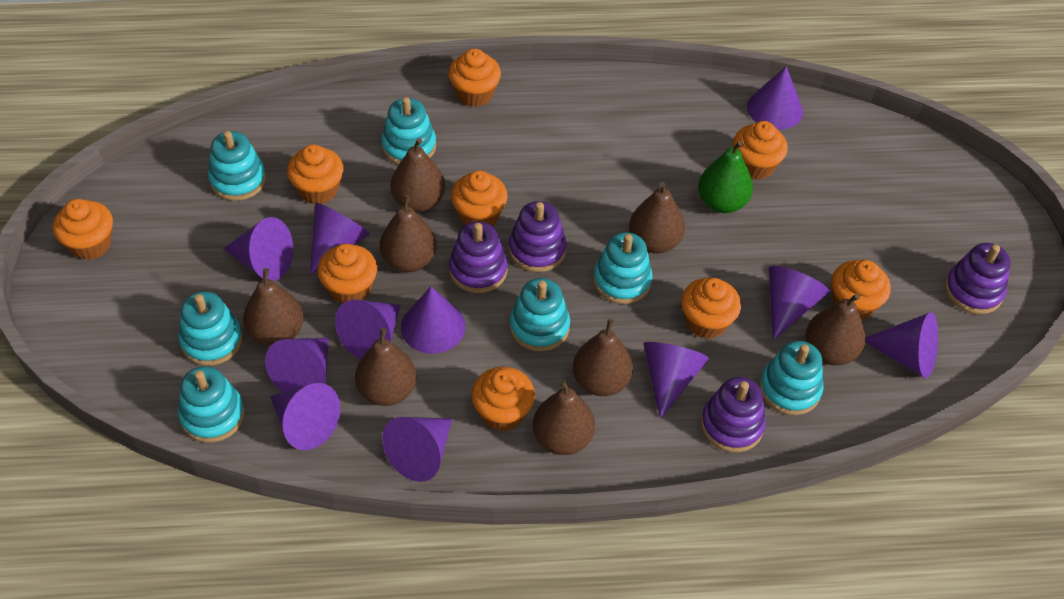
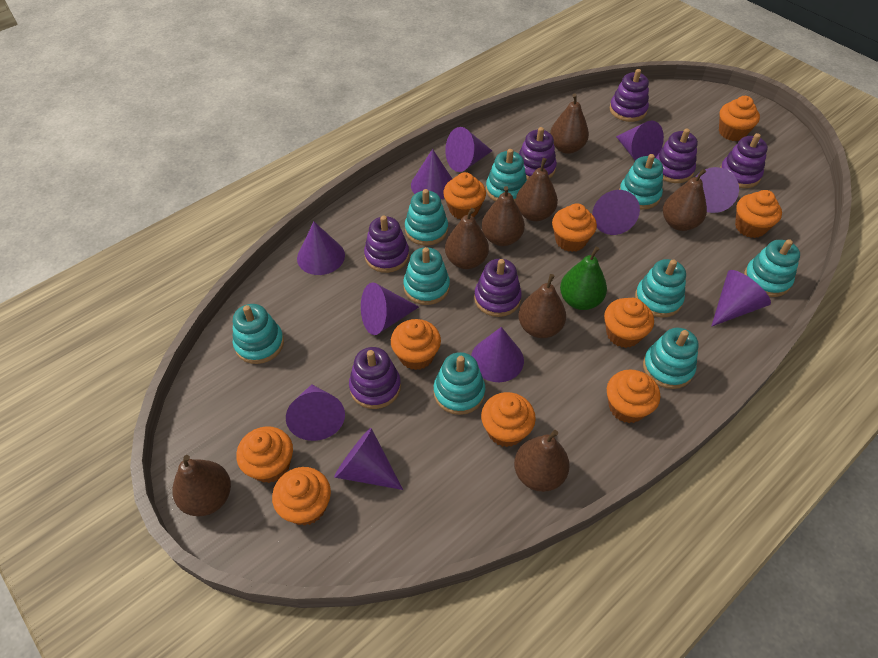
orange cupcake: 9 -> 10
purple stacking toy: 4 -> 7
turquoise stacking toy: 7 -> 9

